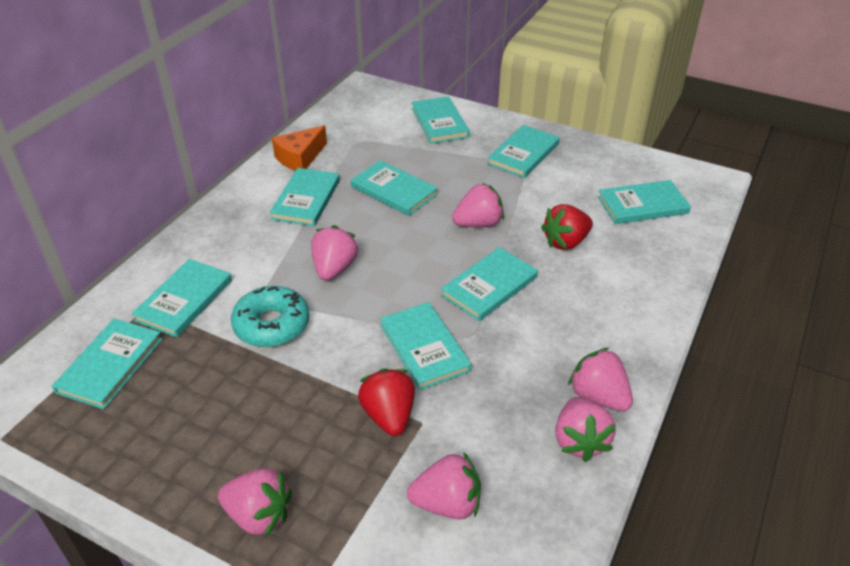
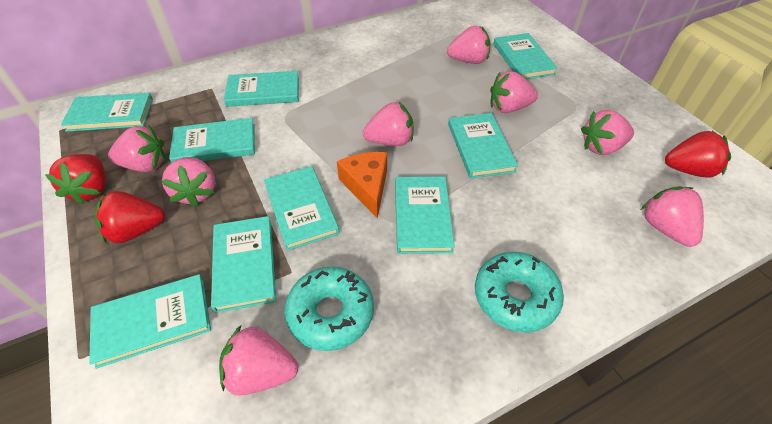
pink strawberry: 6 -> 8
red strawberry: 2 -> 3
turquoise donut: 1 -> 2

